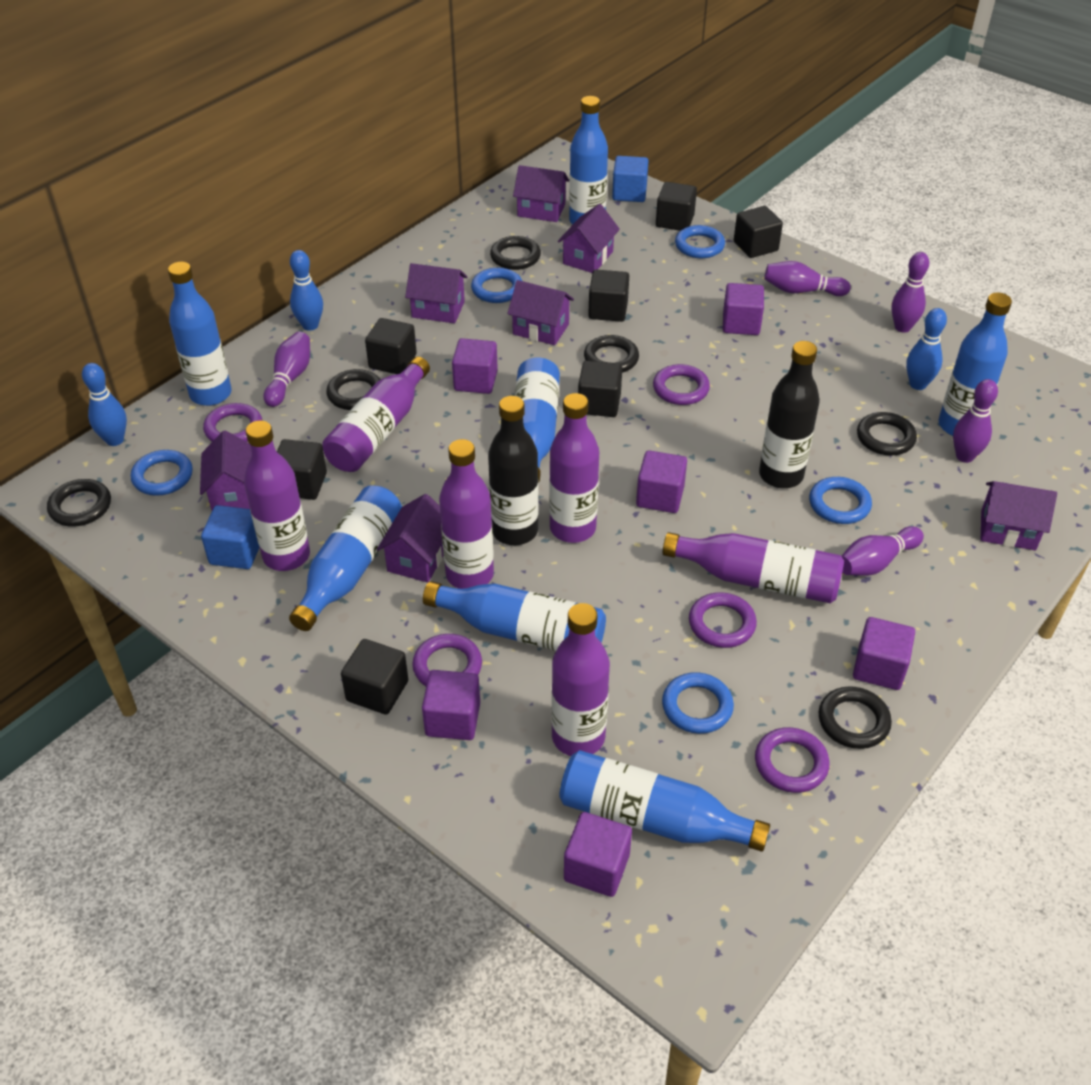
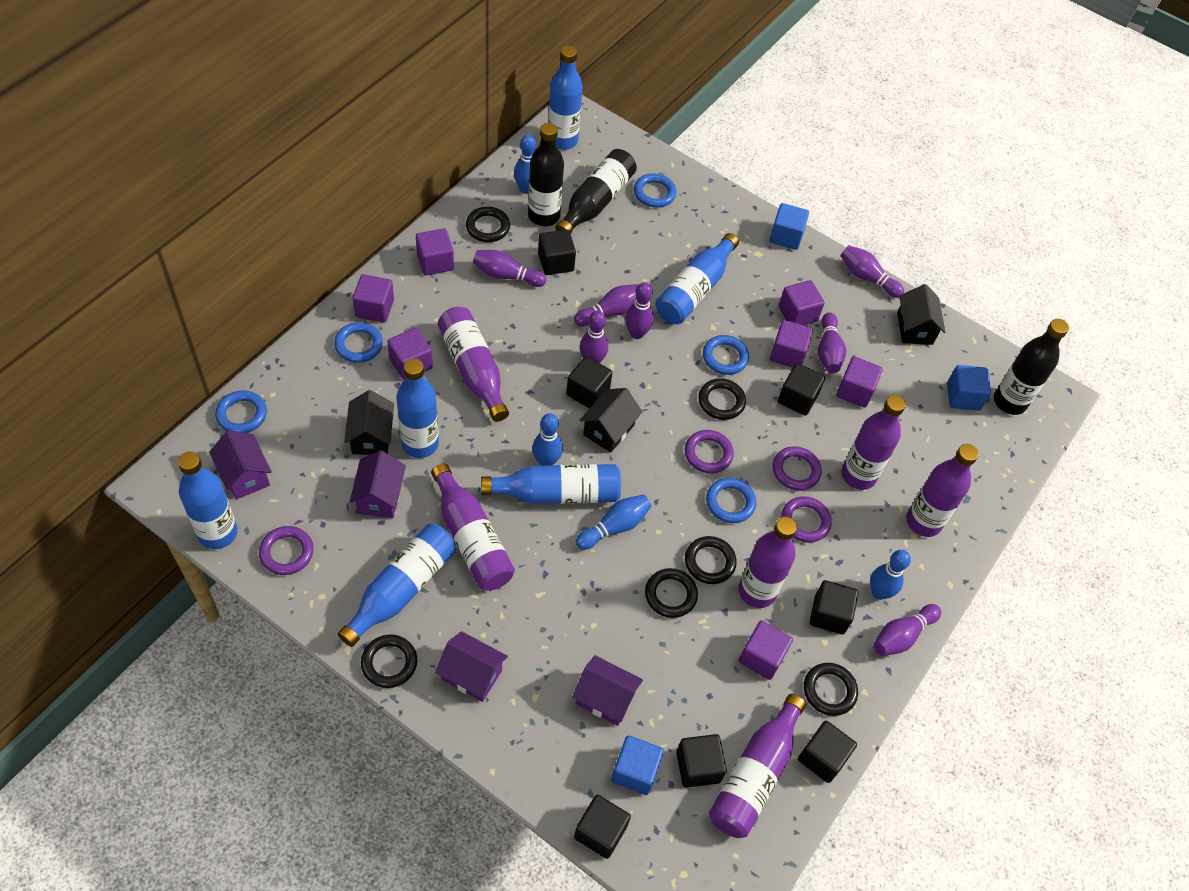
black bottle: 2 -> 3
black house: 0 -> 3
blue bottle: 7 -> 6
blue bowling pin: 3 -> 4
blue cube: 2 -> 3
purple bowling pin: 5 -> 7
purple cube: 6 -> 7
purple house: 7 -> 4
purple ring: 5 -> 4

